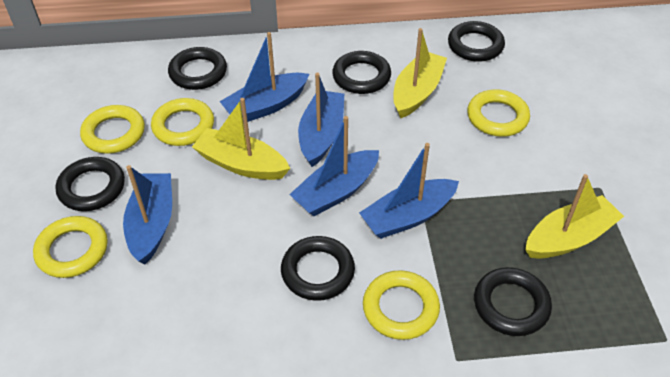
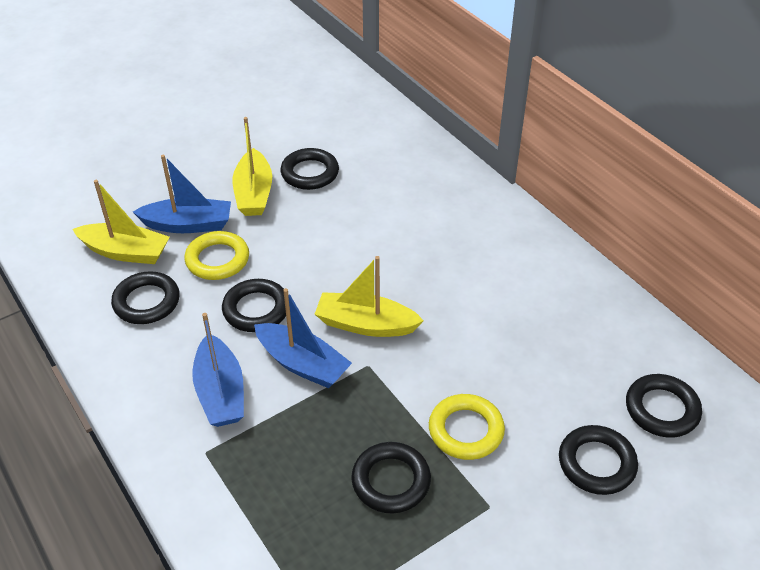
blue boat: 5 -> 3
yellow ring: 5 -> 2

